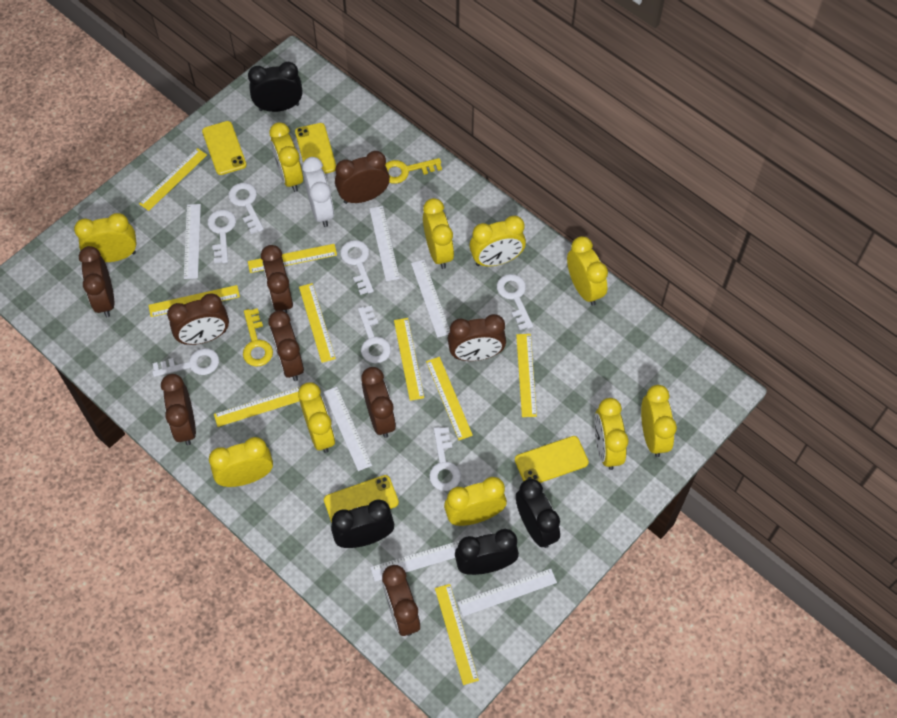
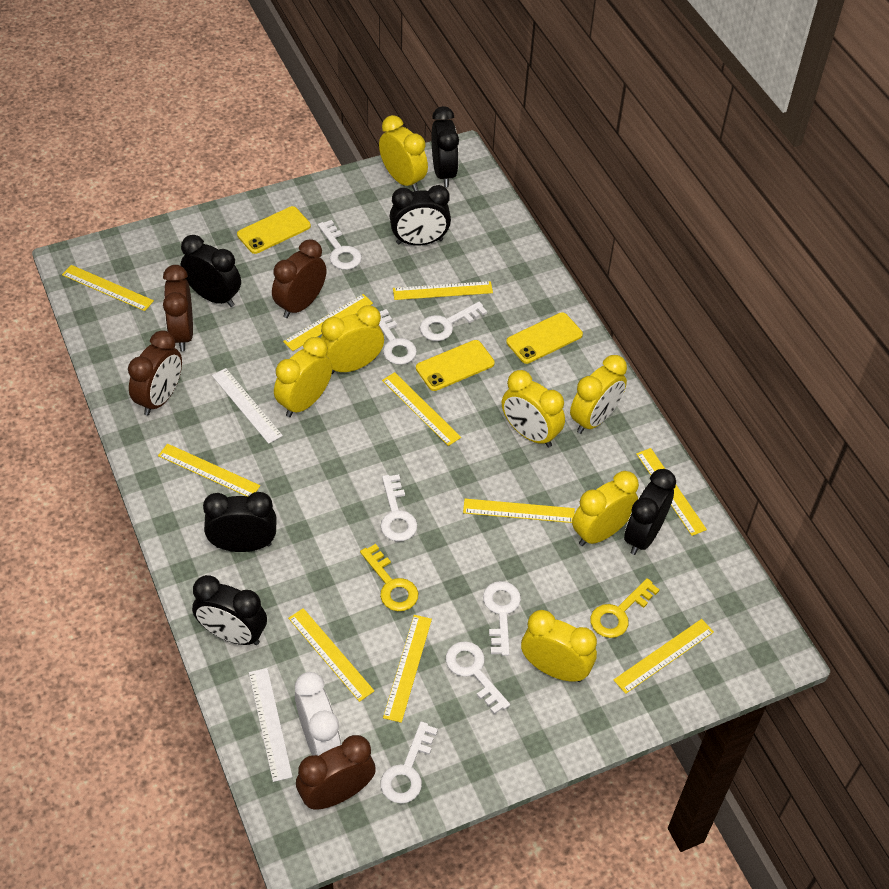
black clock: 4 -> 6
brown clock: 9 -> 4
white ruler: 6 -> 2
yellow clock: 10 -> 7
yellow phone: 4 -> 3
yellow ruler: 9 -> 10

